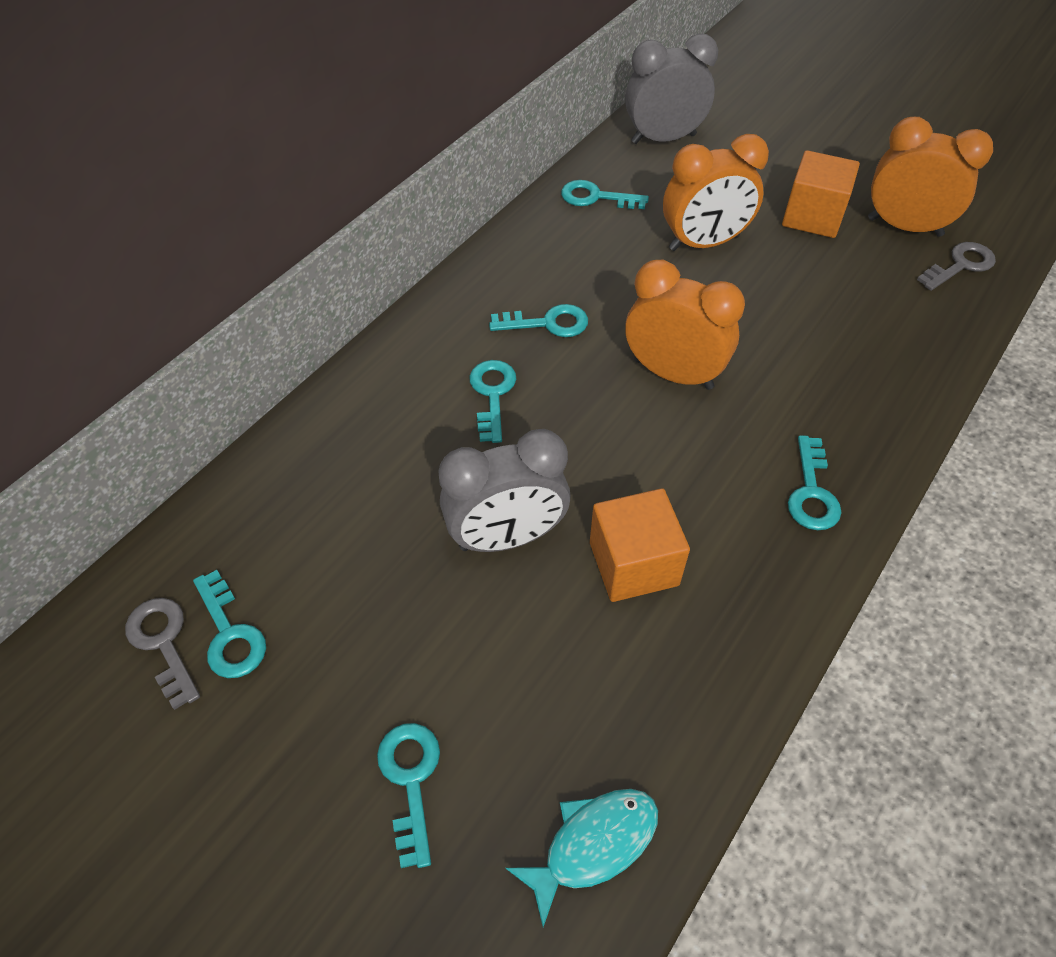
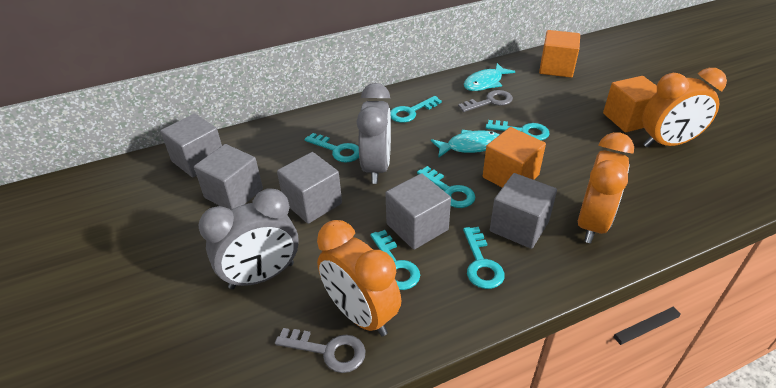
grey cube: 0 -> 5
orange cube: 2 -> 3
turquoise fish: 1 -> 2

